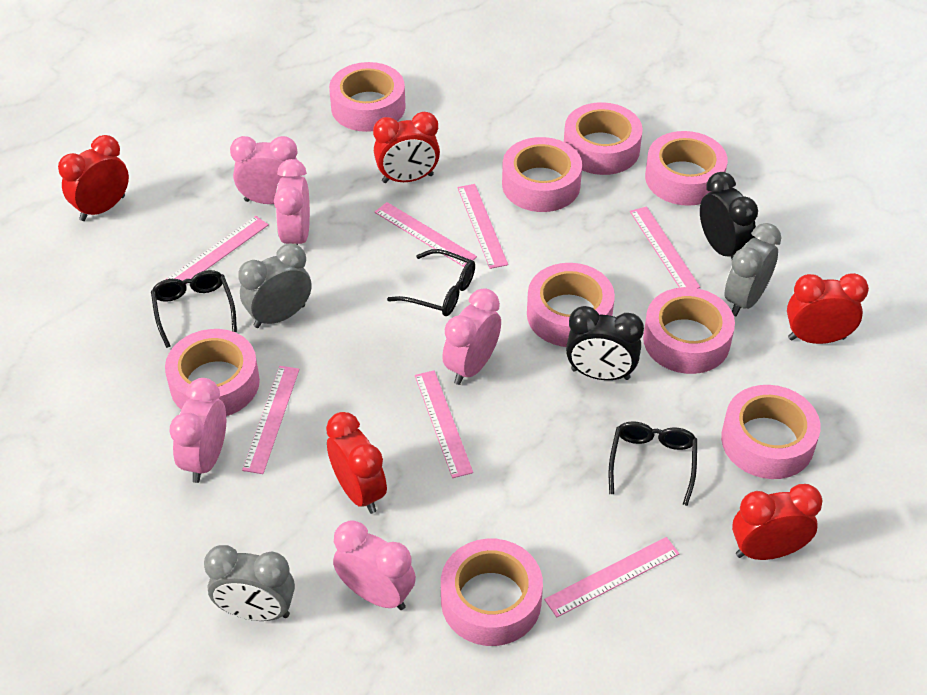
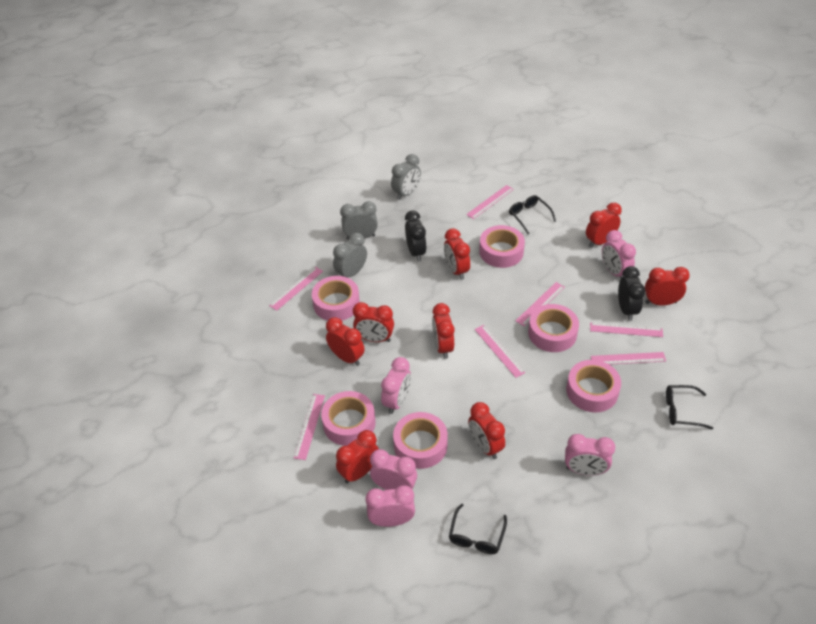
pink tape: 9 -> 6
red clock: 5 -> 8

